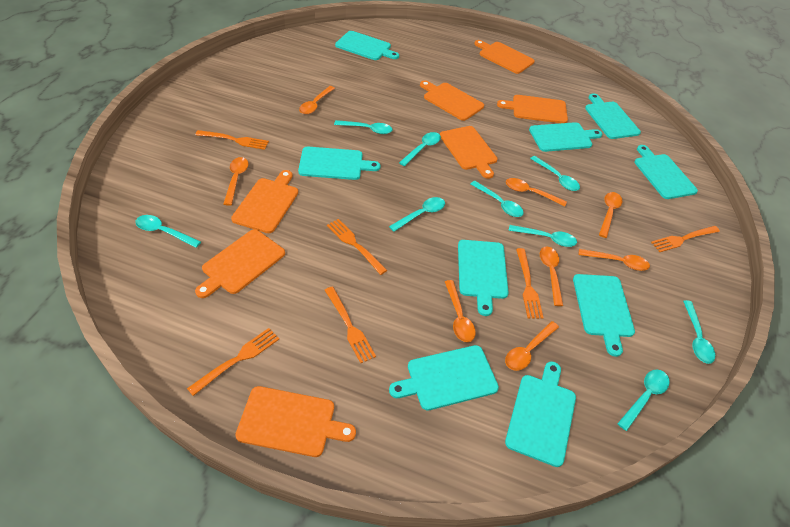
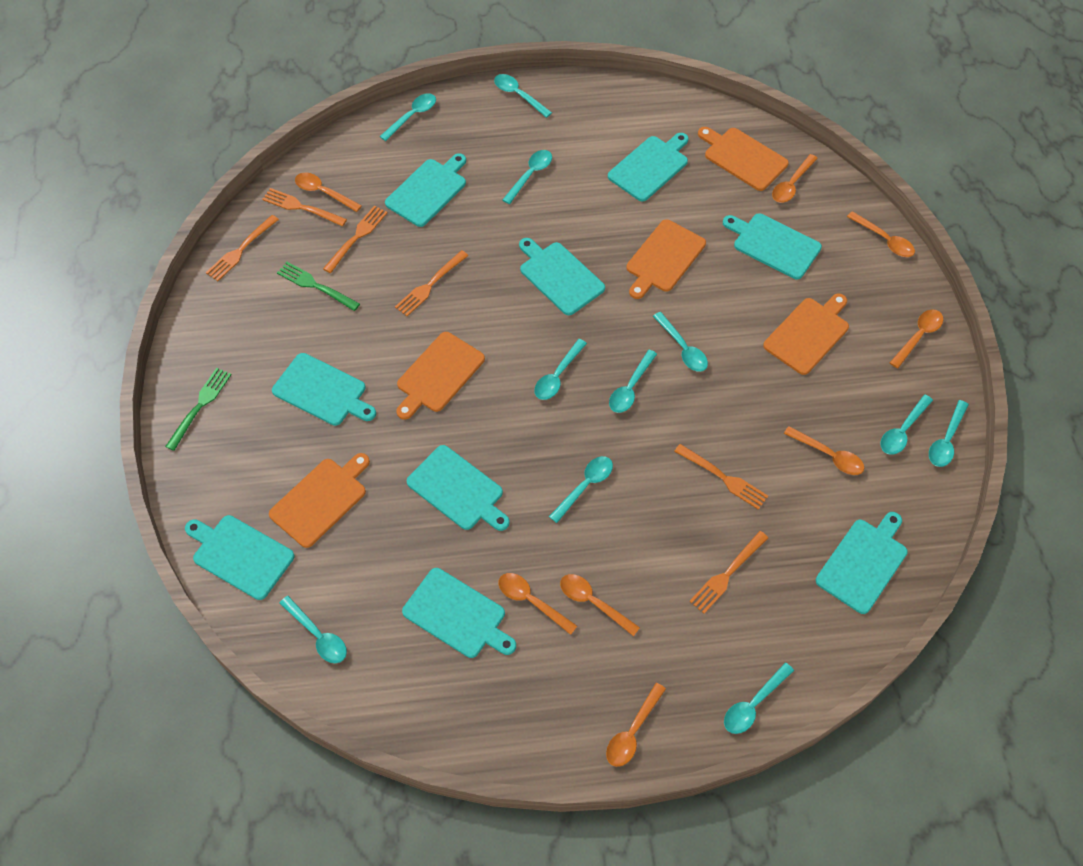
green fork: 0 -> 2
orange cutting board: 7 -> 5
turquoise spoon: 9 -> 11

